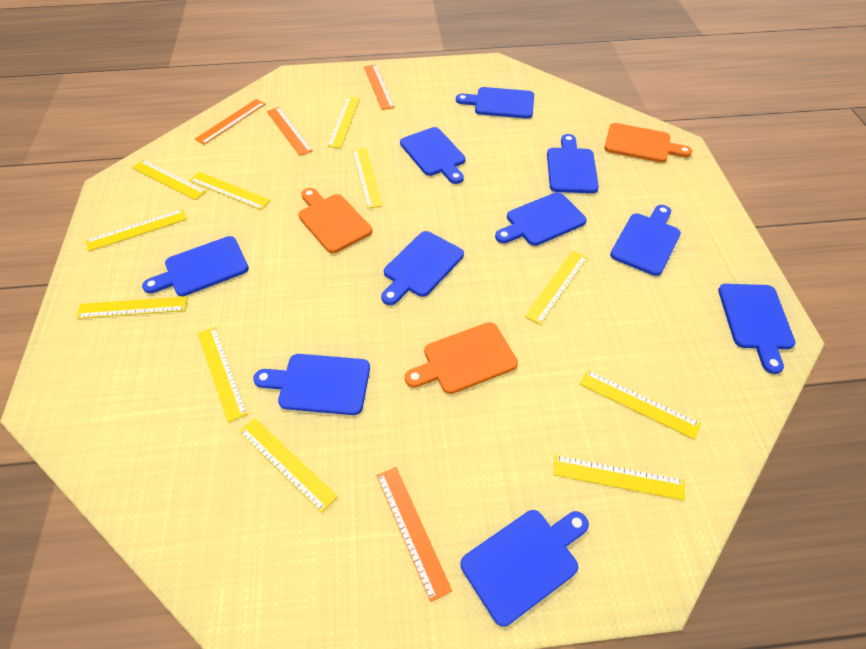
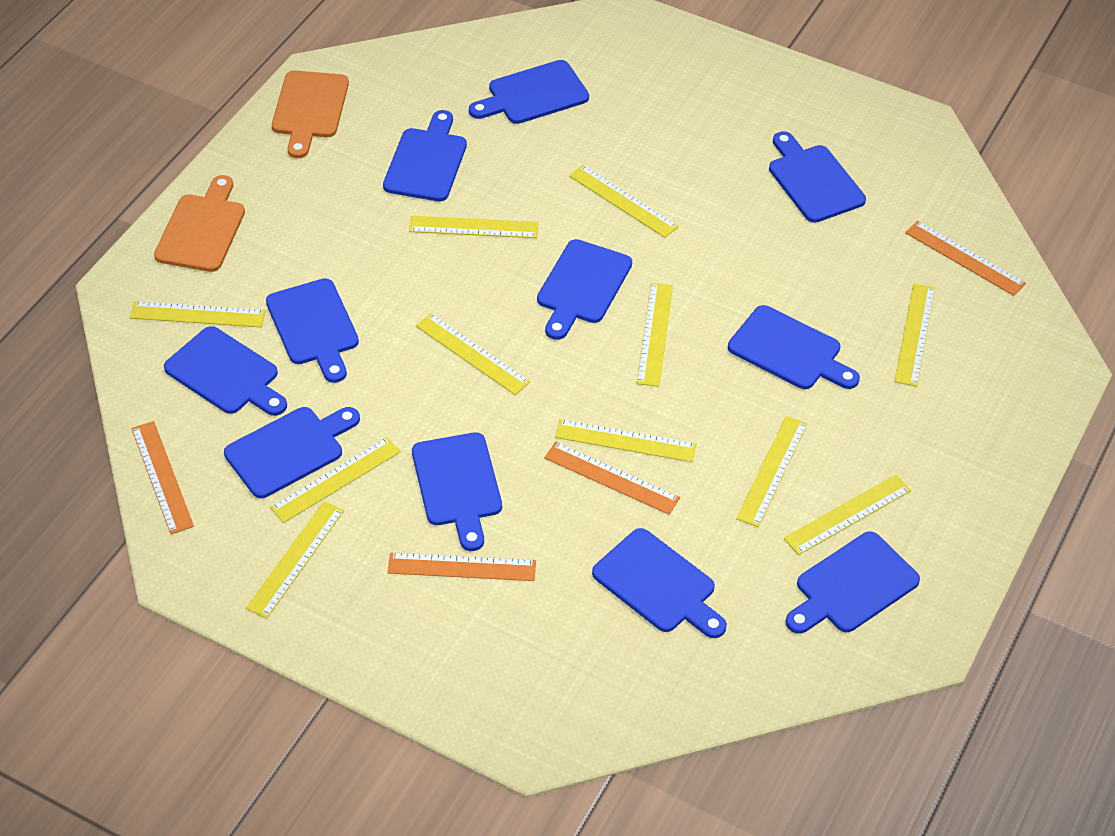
blue cutting board: 10 -> 11
orange cutting board: 3 -> 2

